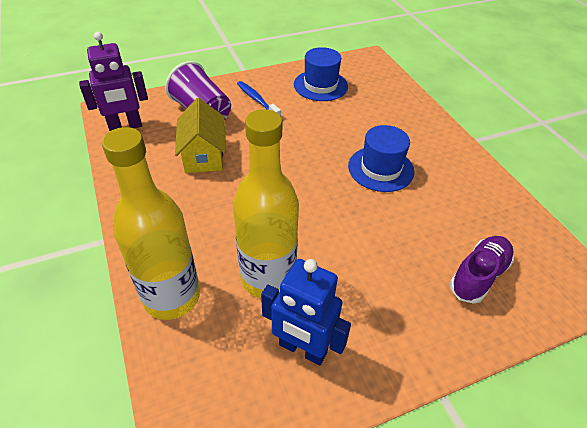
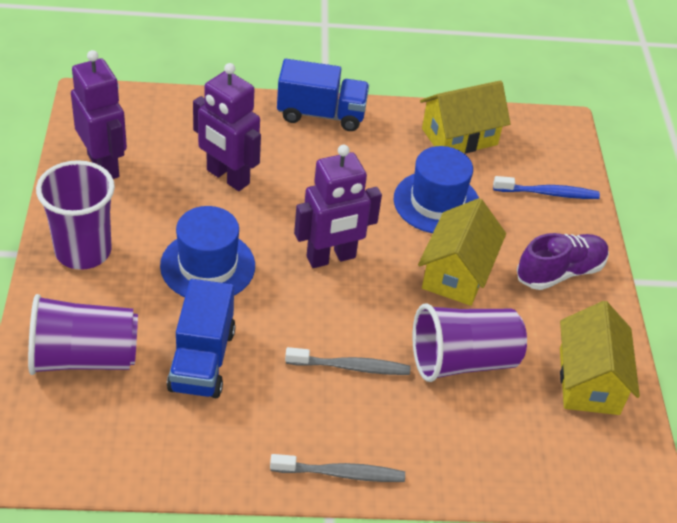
blue robot: 1 -> 0
blue truck: 0 -> 2
grey toothbrush: 0 -> 2
purple cup: 1 -> 3
purple robot: 1 -> 3
yellow bottle: 2 -> 0
yellow house: 1 -> 3

